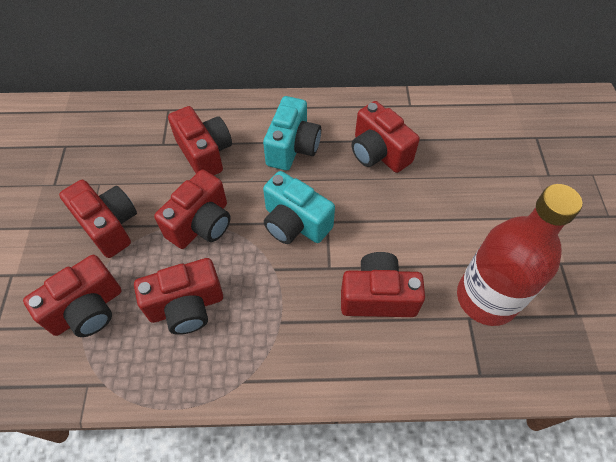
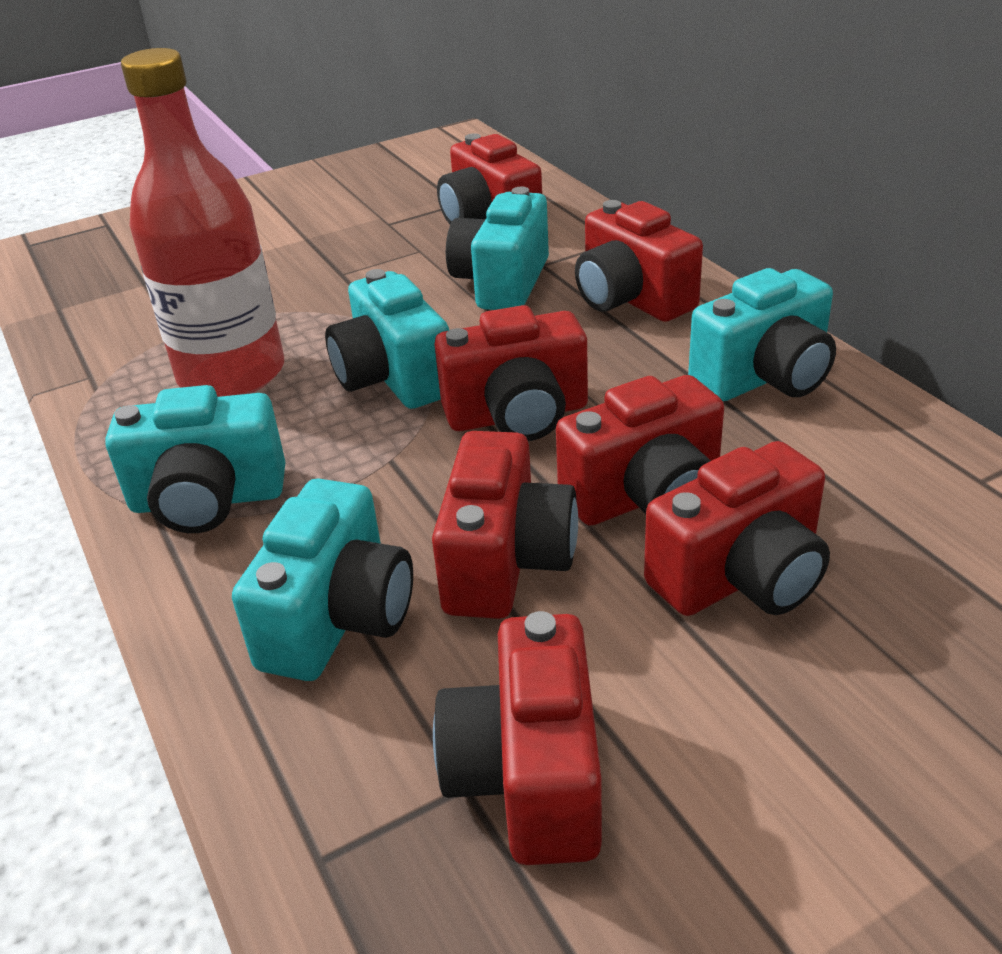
turquoise camera: 2 -> 5

